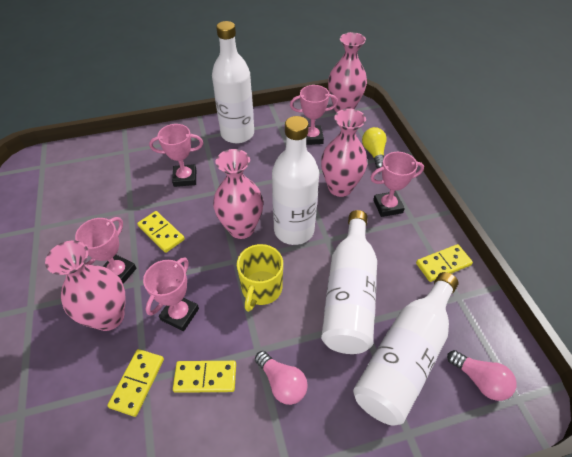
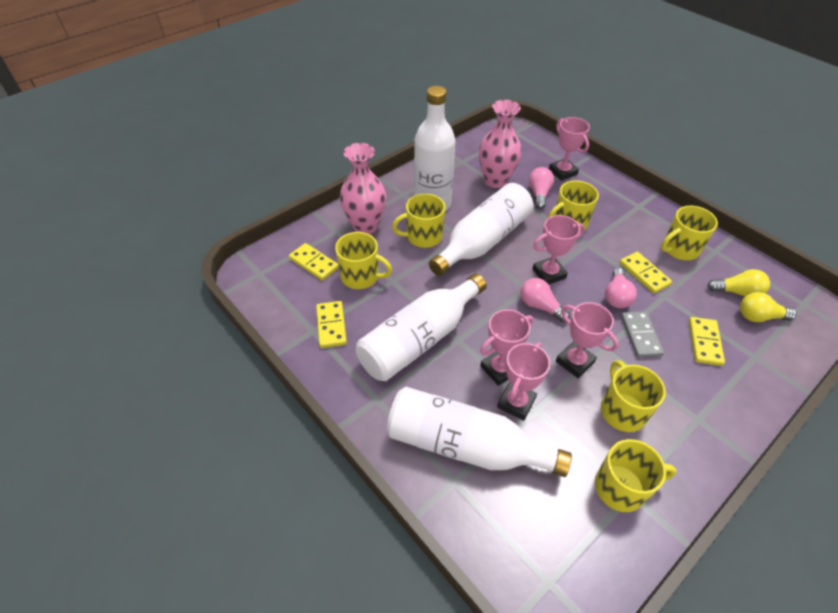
grey domino: 0 -> 1
pink light bulb: 2 -> 3
pink vase: 4 -> 2
yellow light bulb: 1 -> 2
yellow mug: 1 -> 6

